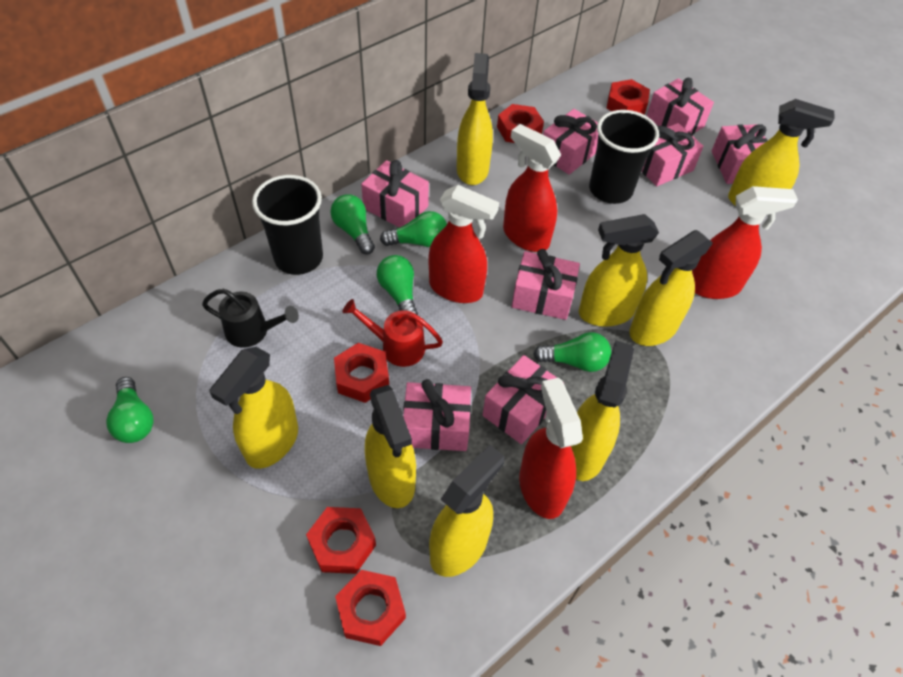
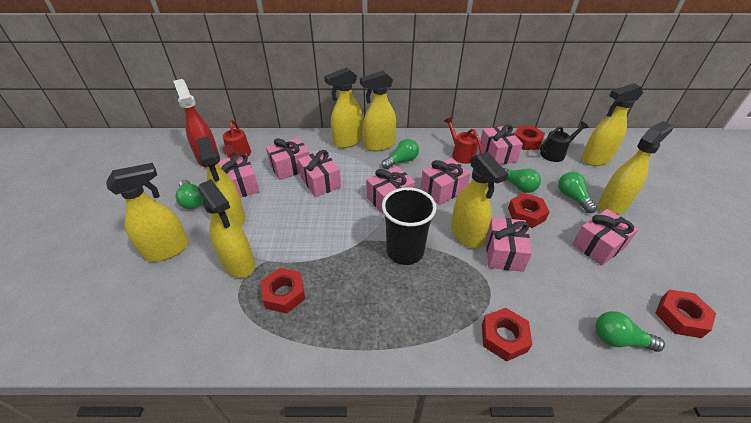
black cup: 2 -> 1
red spray bottle: 4 -> 1
red watering can: 1 -> 2

